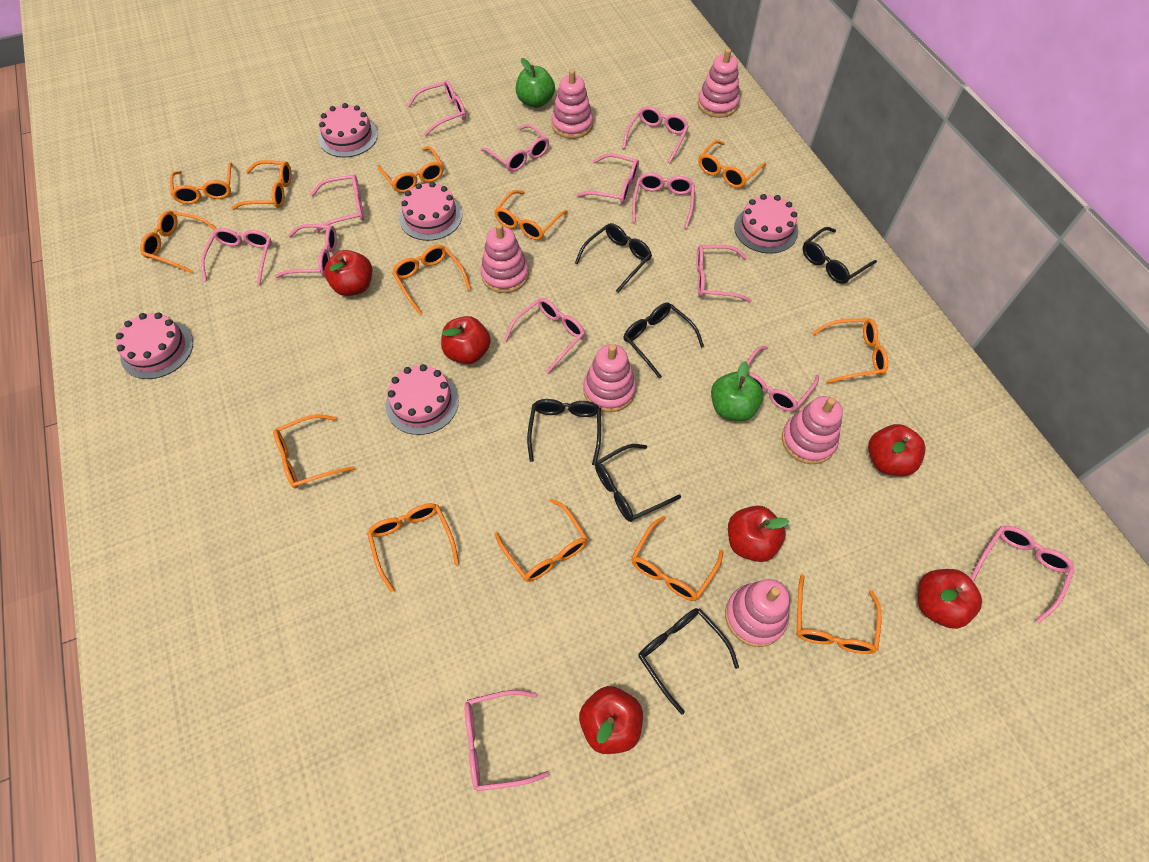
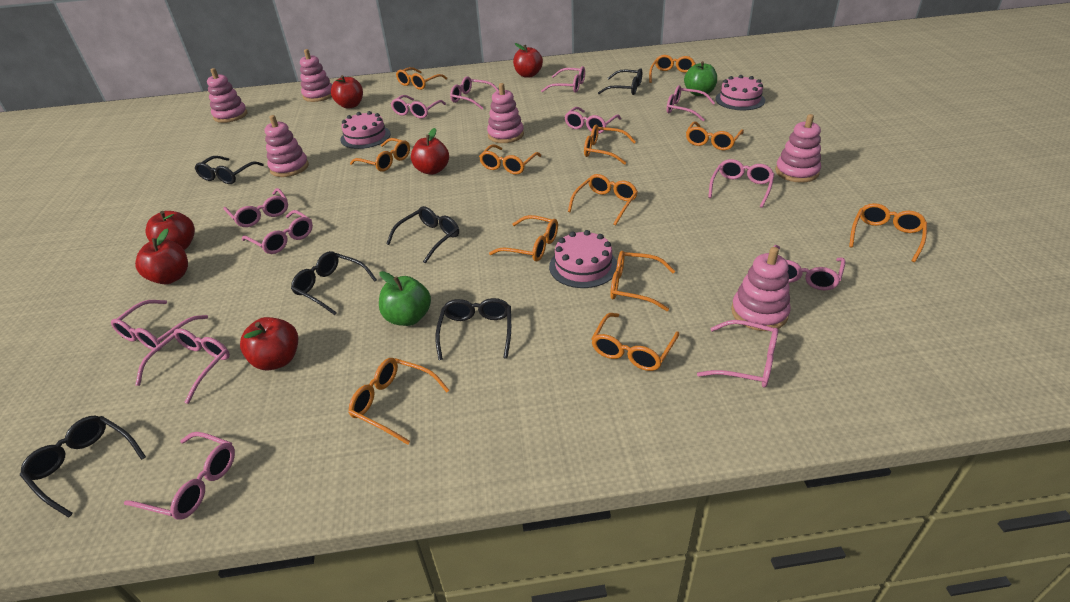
orange glasses: 13 -> 12
pink cake: 5 -> 3

